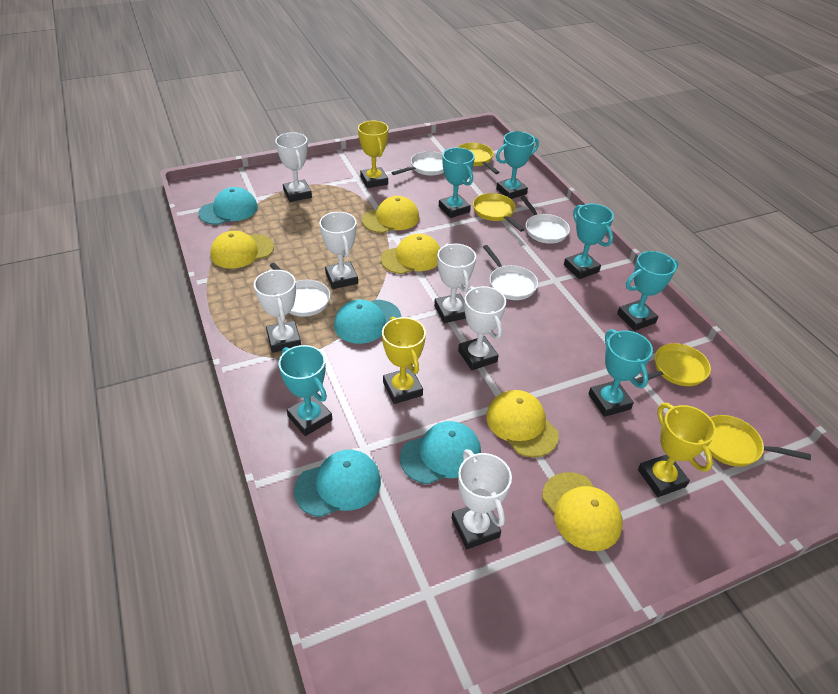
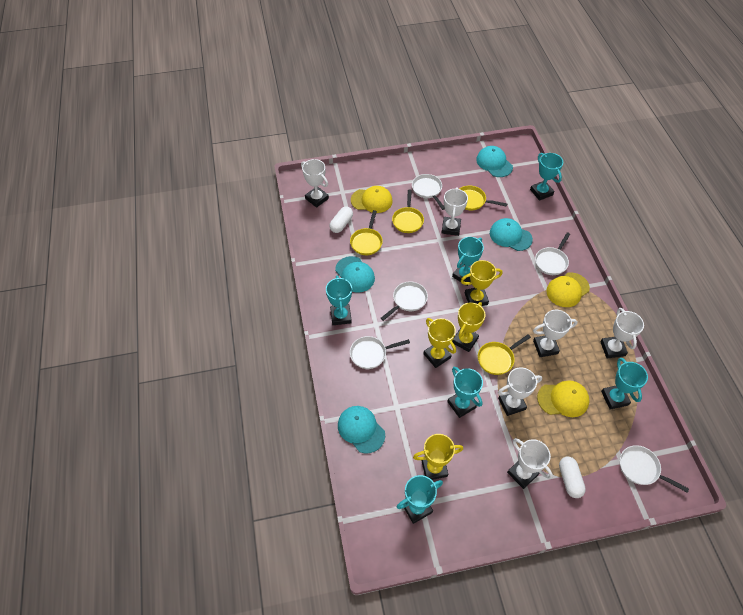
white capsule: 0 -> 2
white pan: 4 -> 5
yellow cap: 5 -> 3
yellow trophy: 3 -> 4

